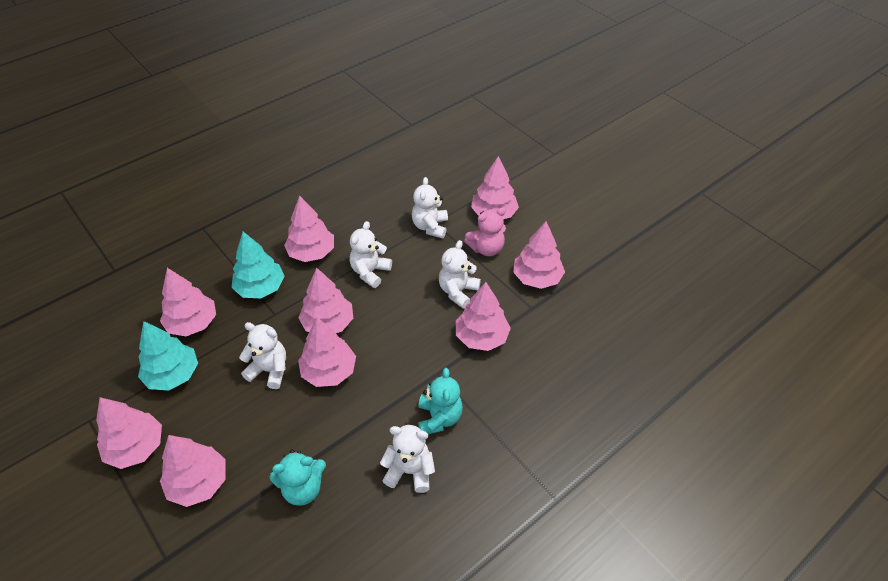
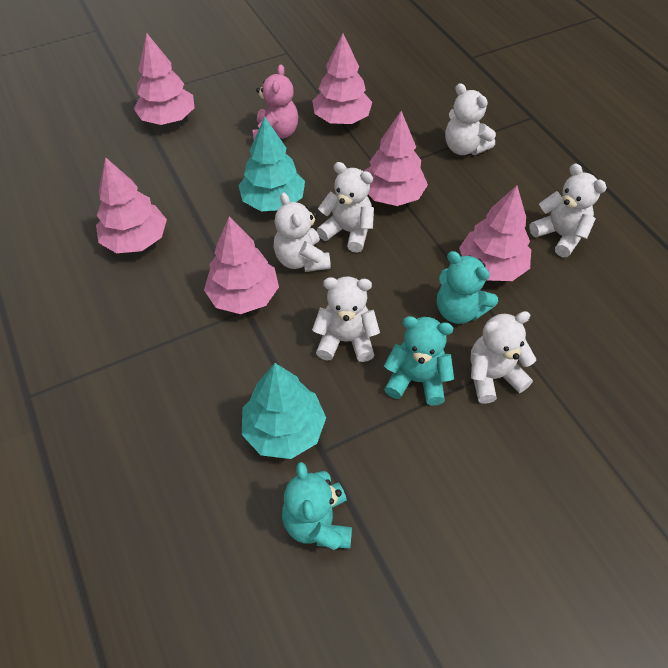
pink tree: 9 -> 6
turquoise teddy bear: 2 -> 3
white teddy bear: 5 -> 6

